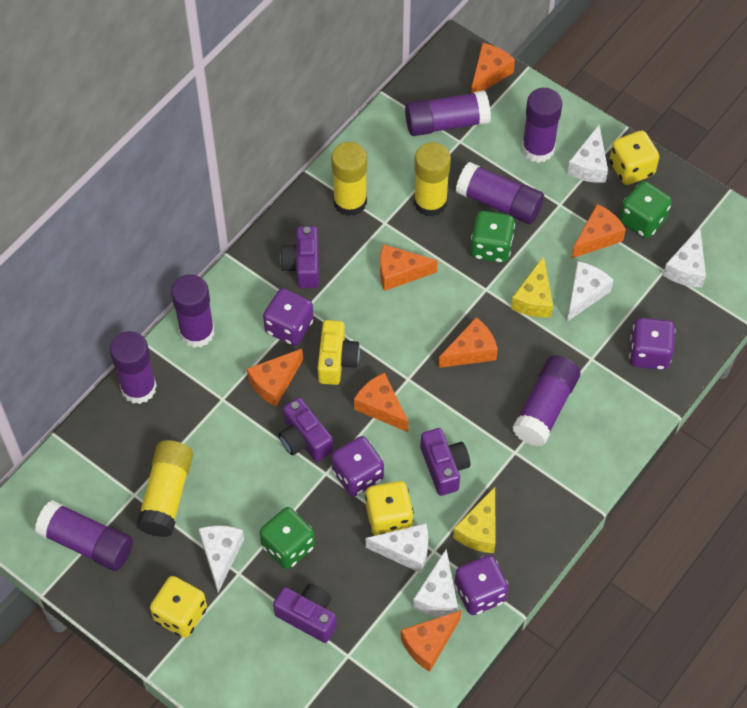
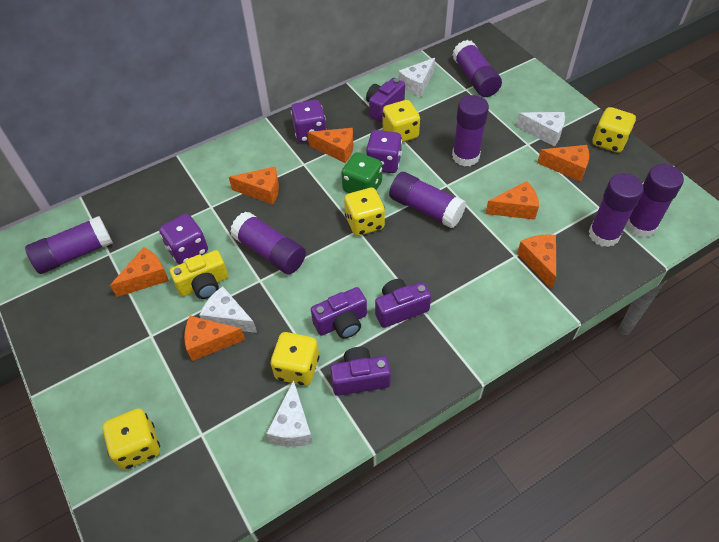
green dice: 3 -> 1
purple dice: 4 -> 3
white cheese: 6 -> 4
yellow cheese: 2 -> 0
yellow dice: 3 -> 5
yellow glue stick: 3 -> 0

